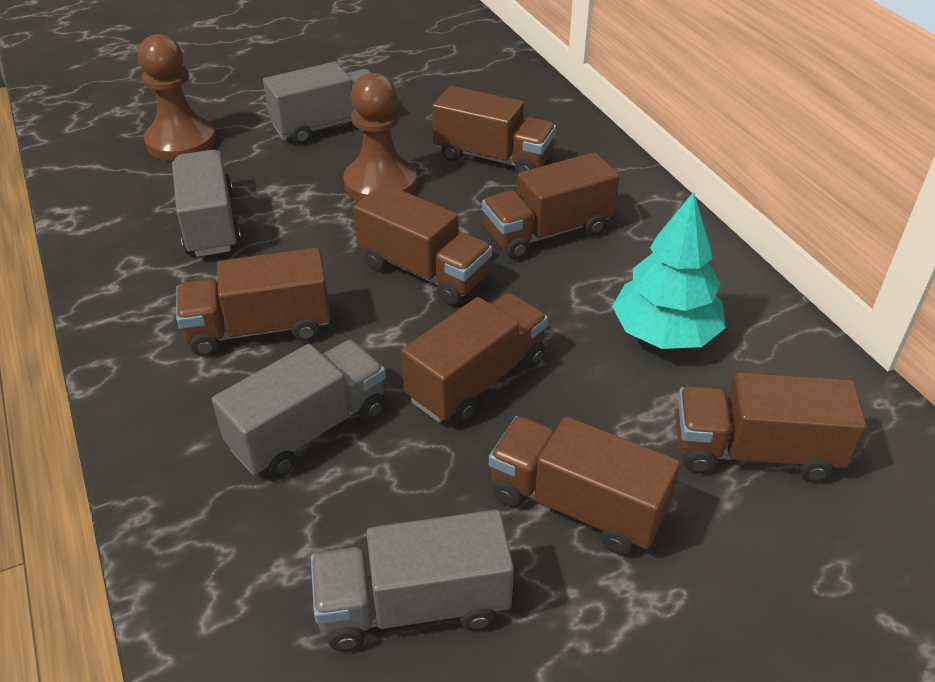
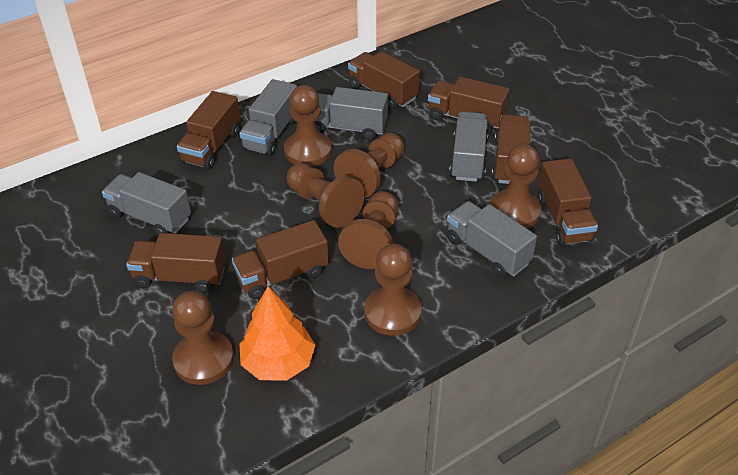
brown pawn: 2 -> 7
grey truck: 4 -> 5
orange tree: 0 -> 1
turquoise tree: 1 -> 0

